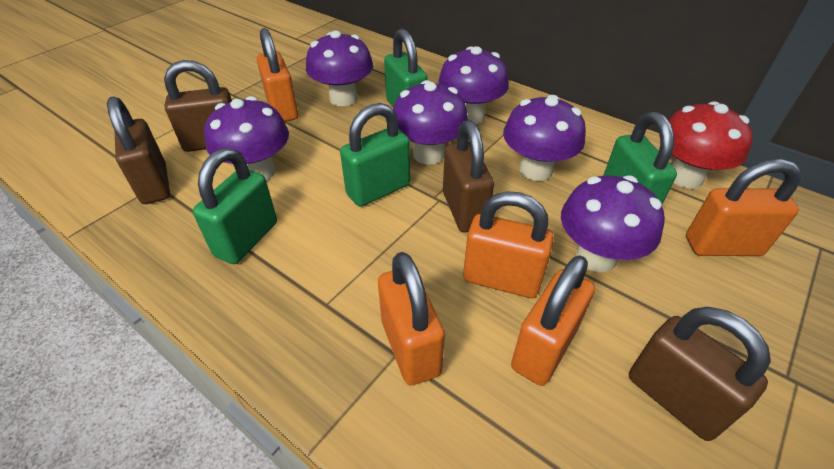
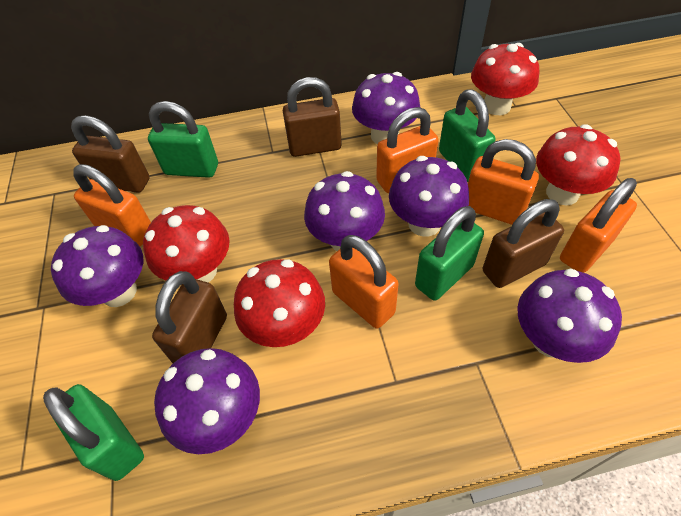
red mushroom: 1 -> 4

